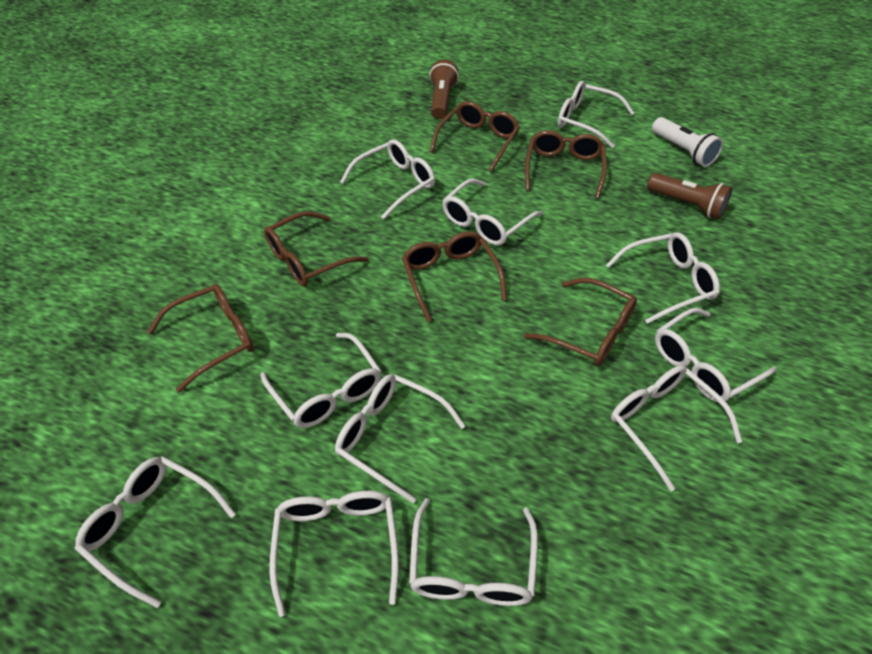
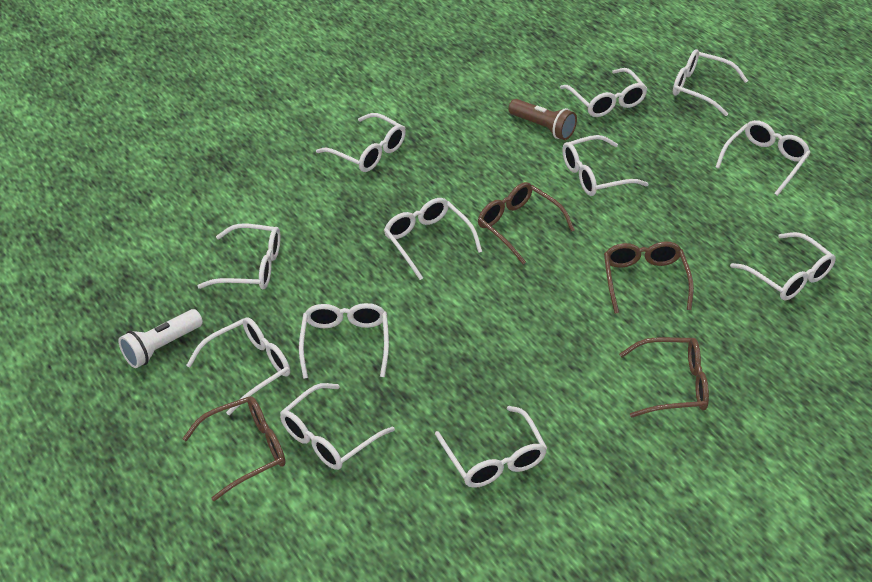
brown flashlight: 2 -> 1
brown glasses: 6 -> 4
white glasses: 11 -> 12

